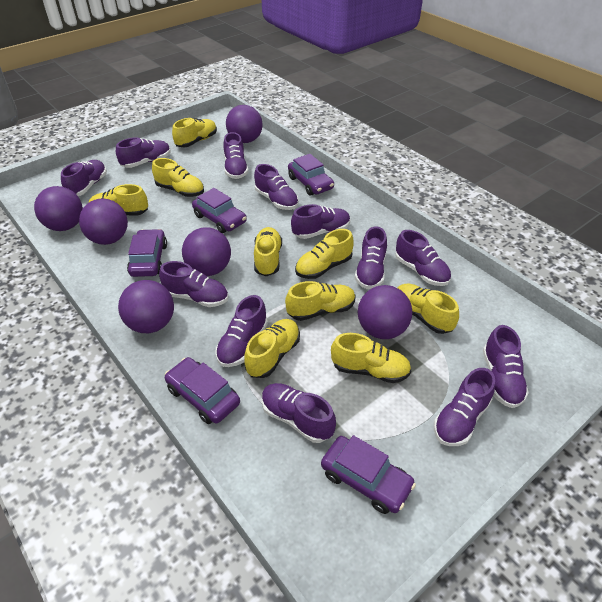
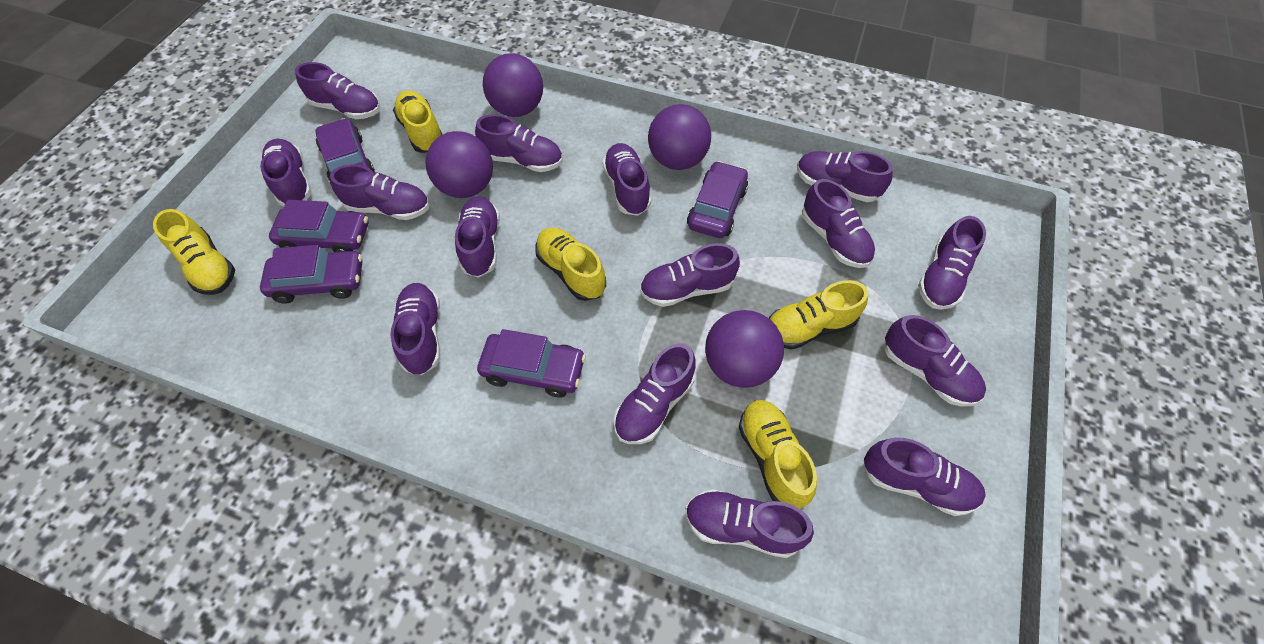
purple ball: 6 -> 4
purple shoe: 12 -> 15
yellow shoe: 9 -> 5

